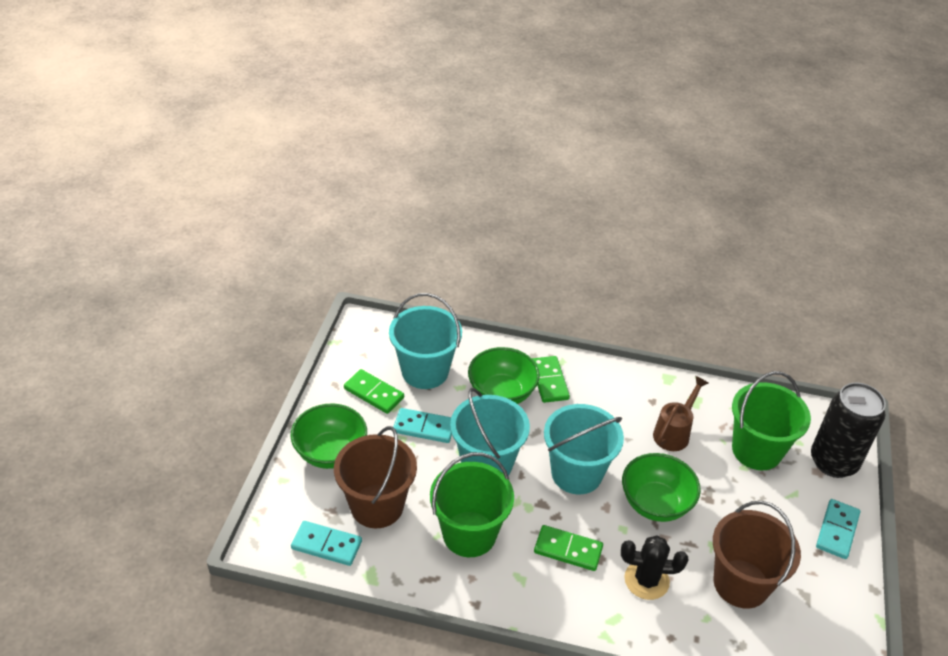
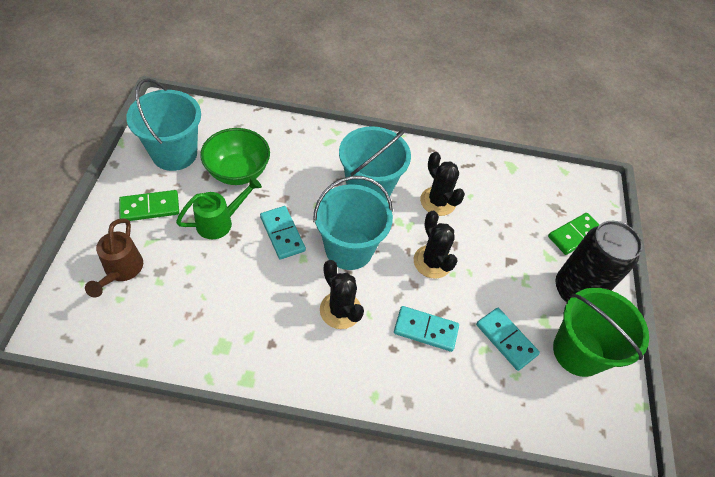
black cactus: 1 -> 3
brown bucket: 2 -> 0
green bowl: 3 -> 1
green bucket: 2 -> 1
green domino: 3 -> 2
green watering can: 0 -> 1

